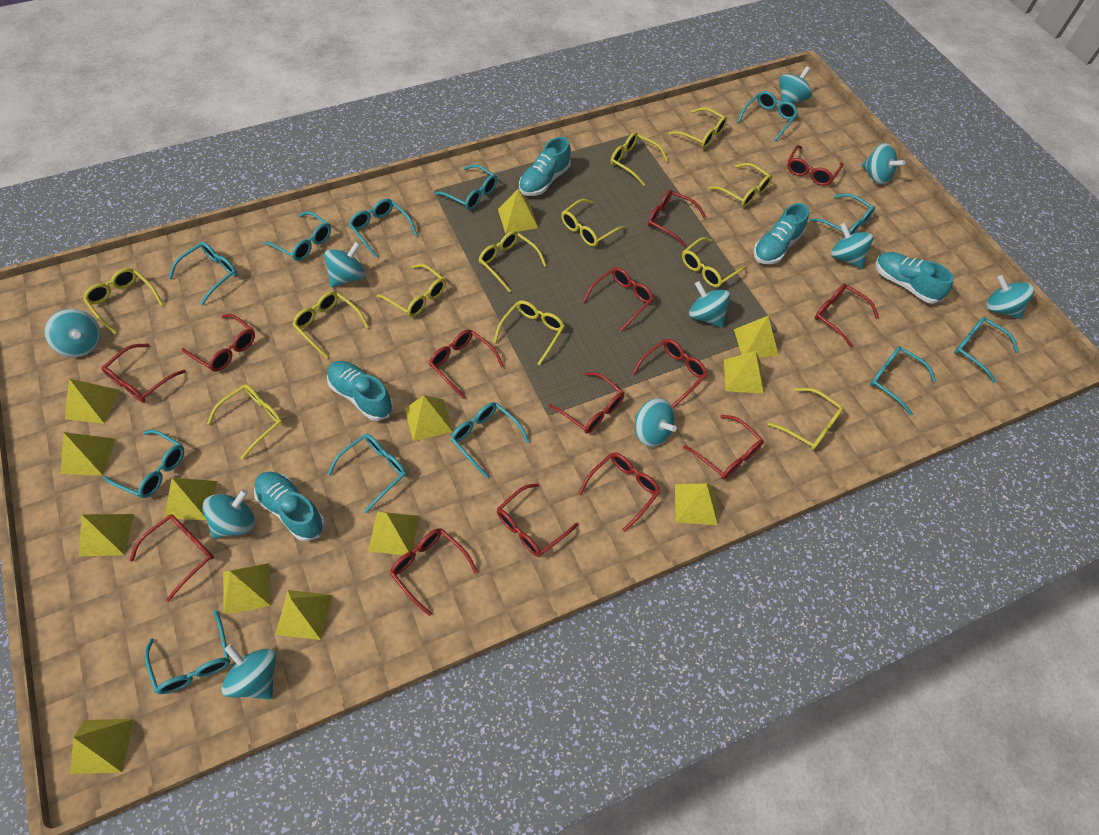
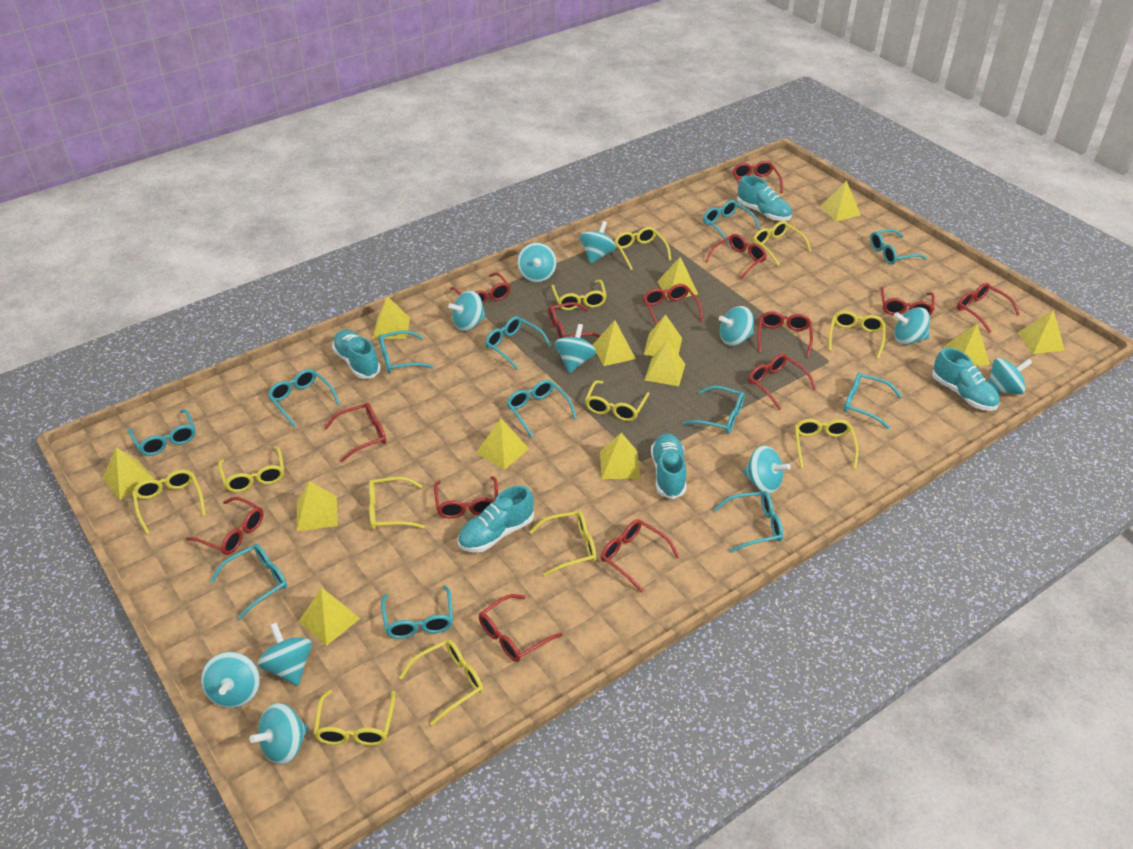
turquoise spinning top: 10 -> 11

